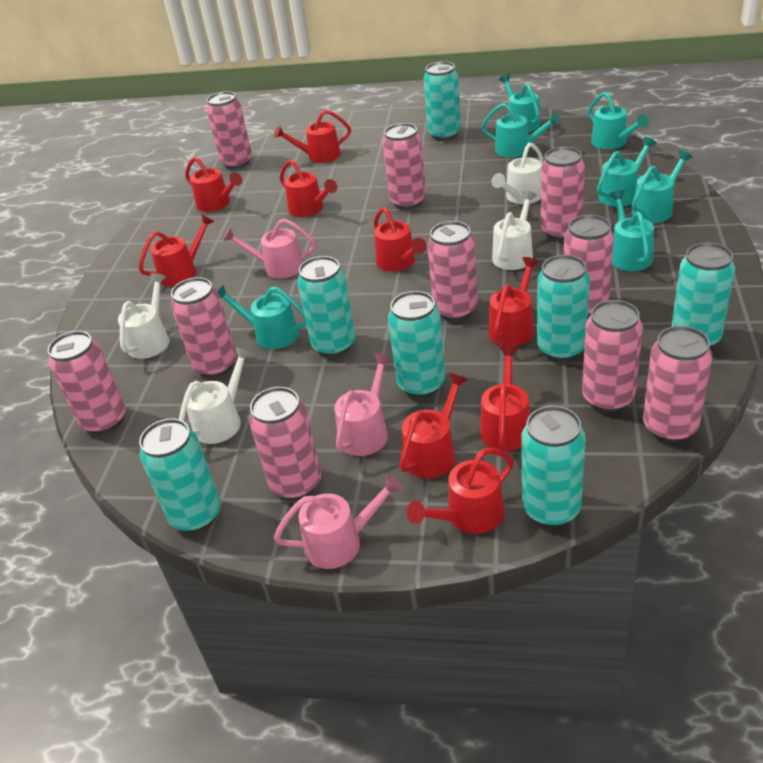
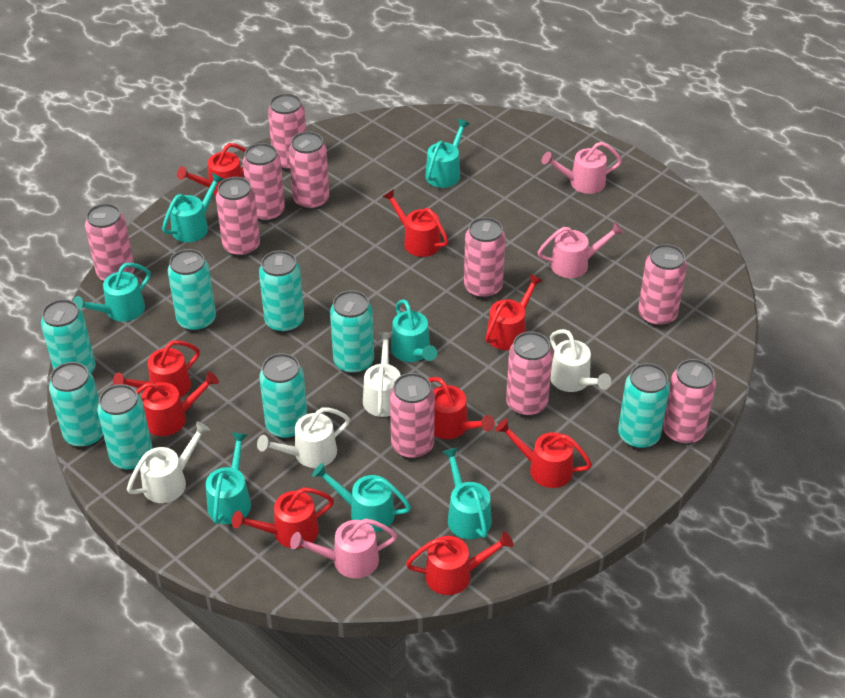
turquoise can: 7 -> 8

